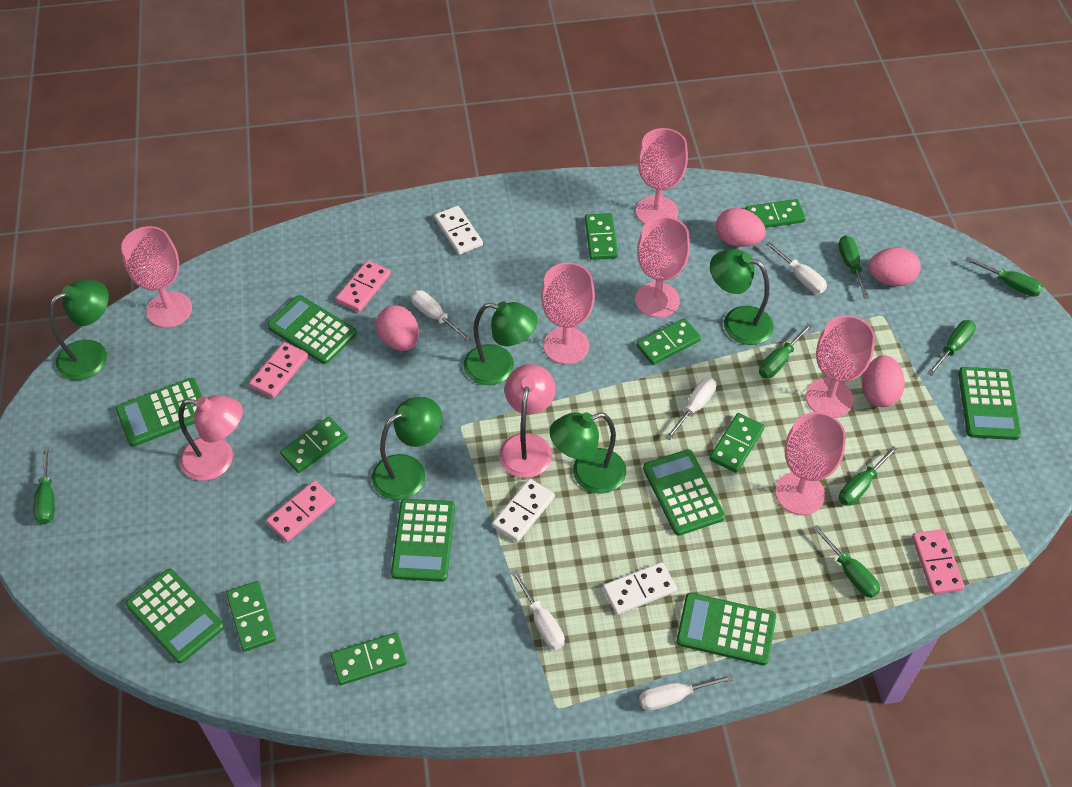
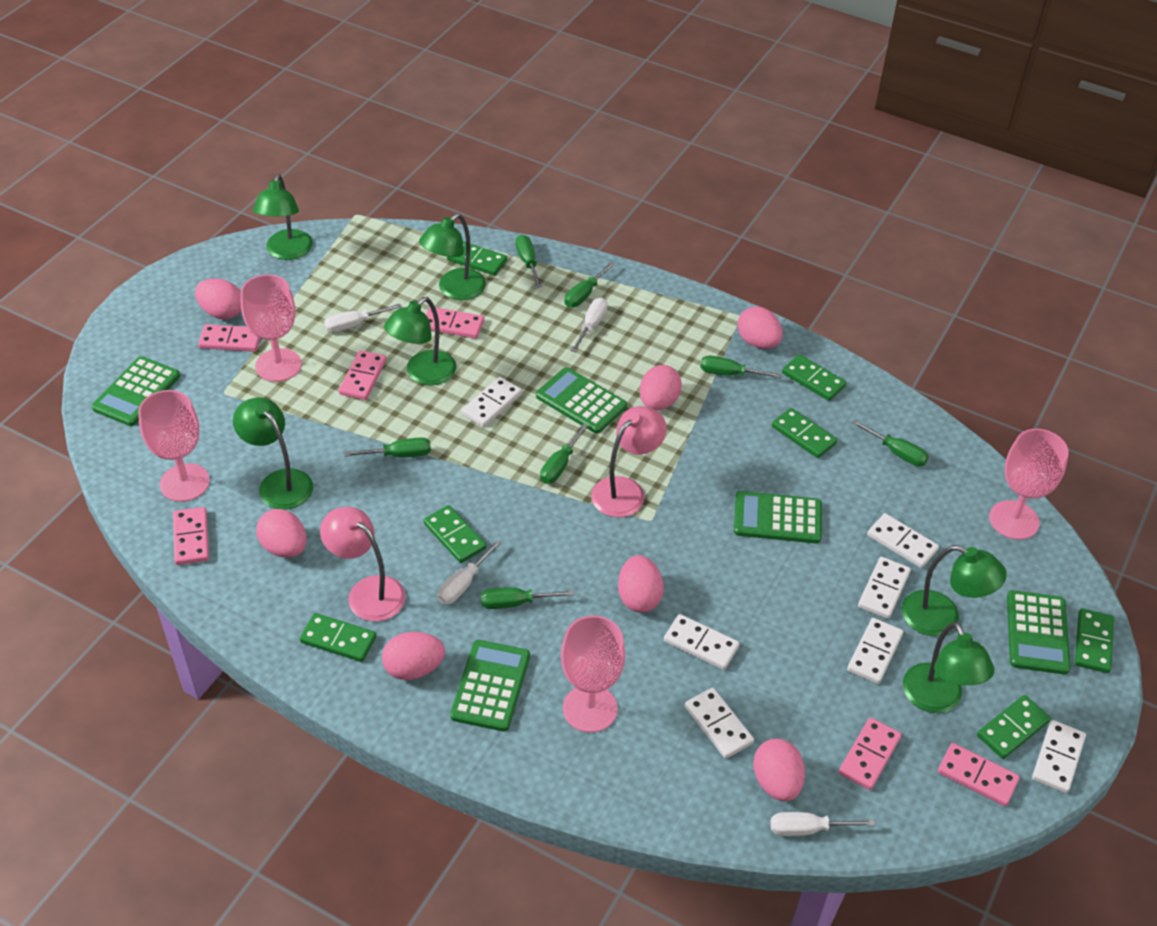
green calculator: 7 -> 5
green lamp: 5 -> 6
pink domino: 4 -> 6
pink egg: 4 -> 7
pink goblet: 6 -> 4
white domino: 3 -> 7
white screwdriver: 5 -> 4

